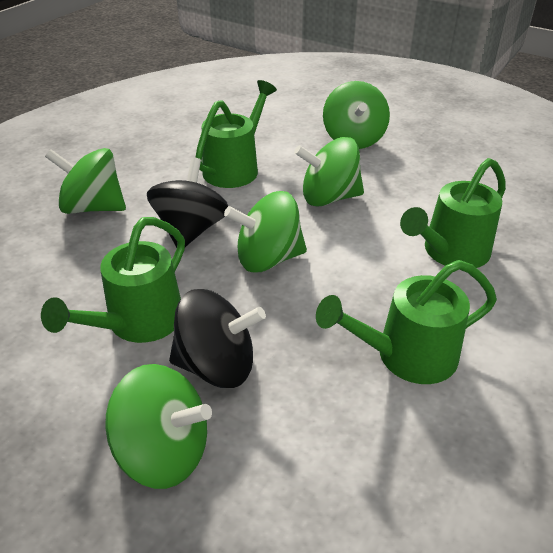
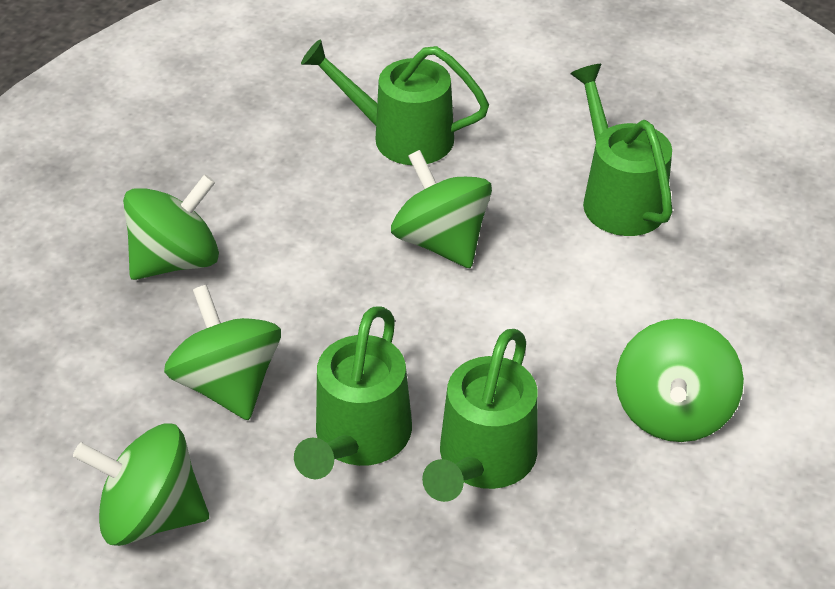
black spinning top: 2 -> 0

